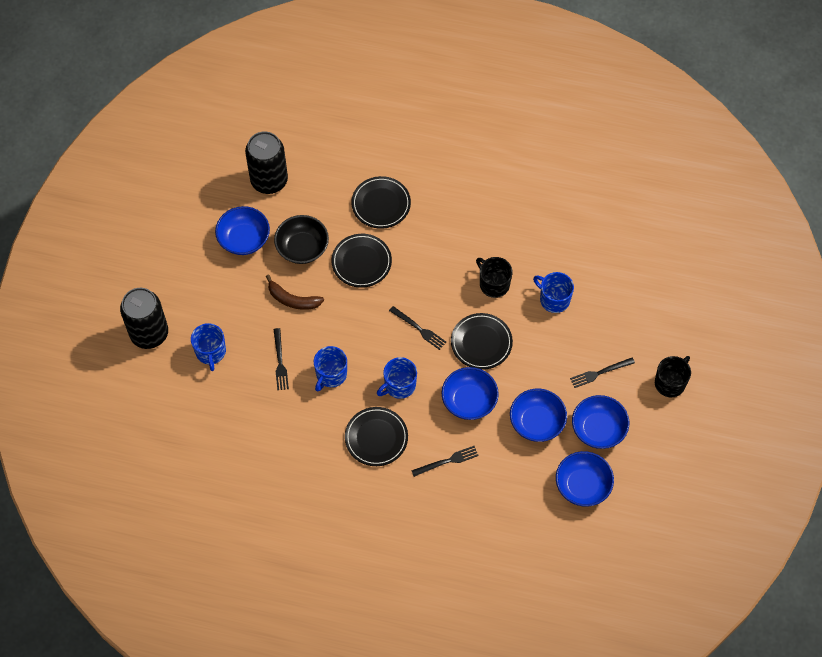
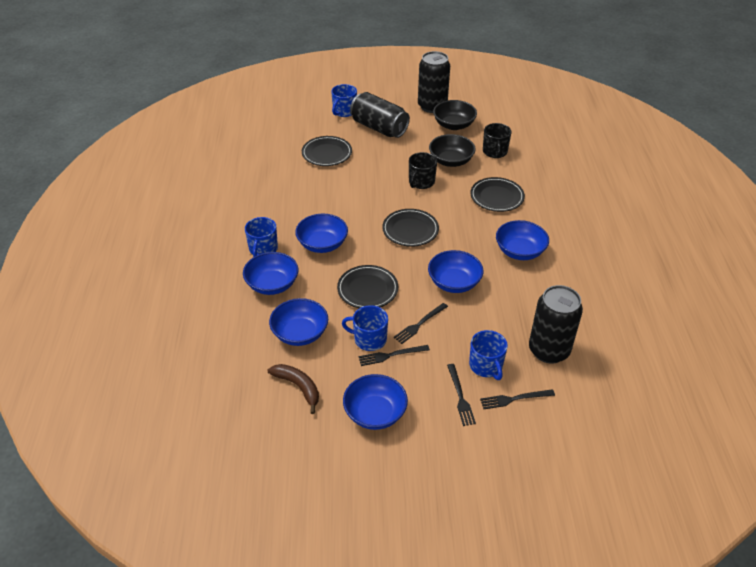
black bowl: 1 -> 2
black can: 2 -> 3
blue bowl: 5 -> 6

